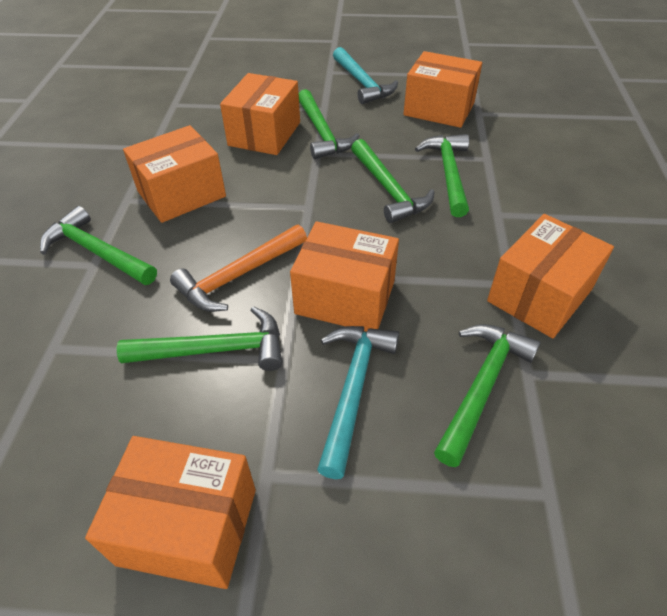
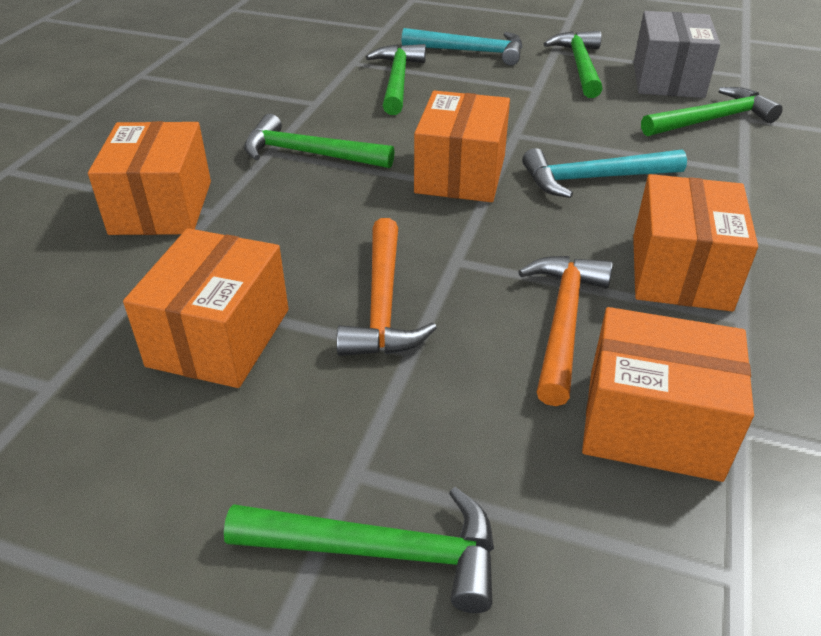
green hammer: 6 -> 5
grey box: 0 -> 1
orange box: 6 -> 5
orange hammer: 1 -> 2

